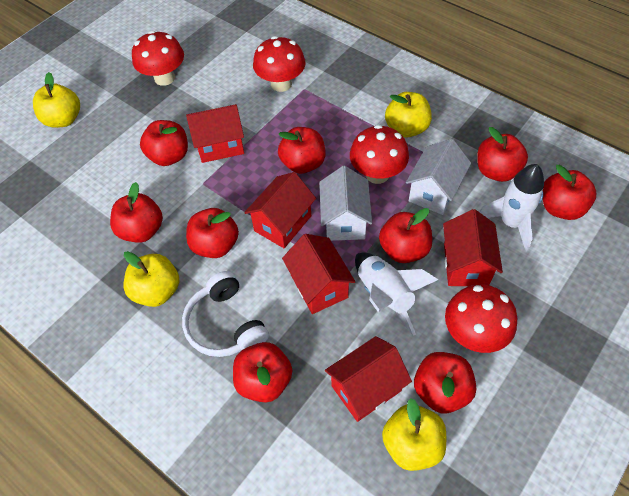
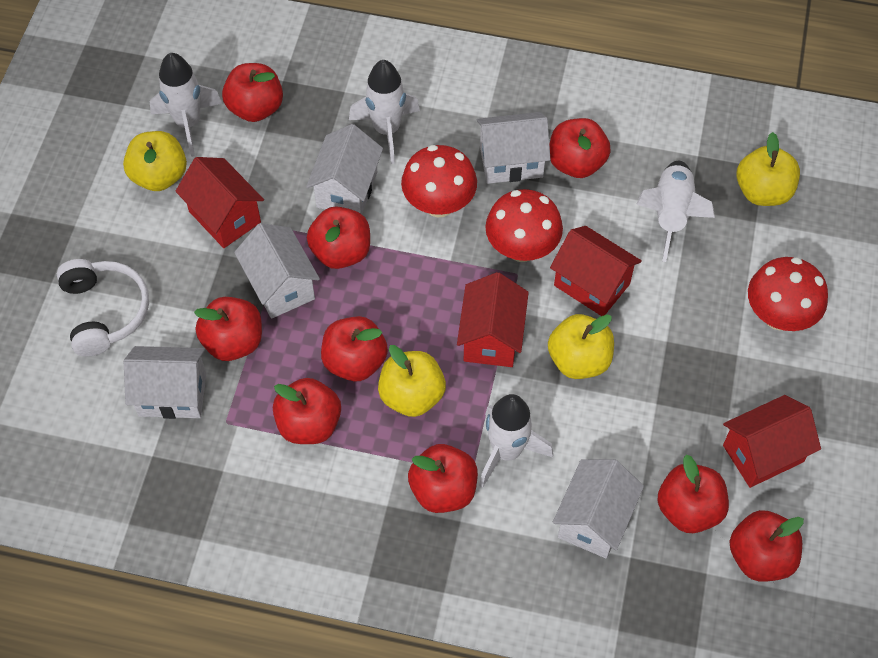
red house: 5 -> 4
red mushroom: 4 -> 3
white house: 2 -> 5
white rocket: 2 -> 4

